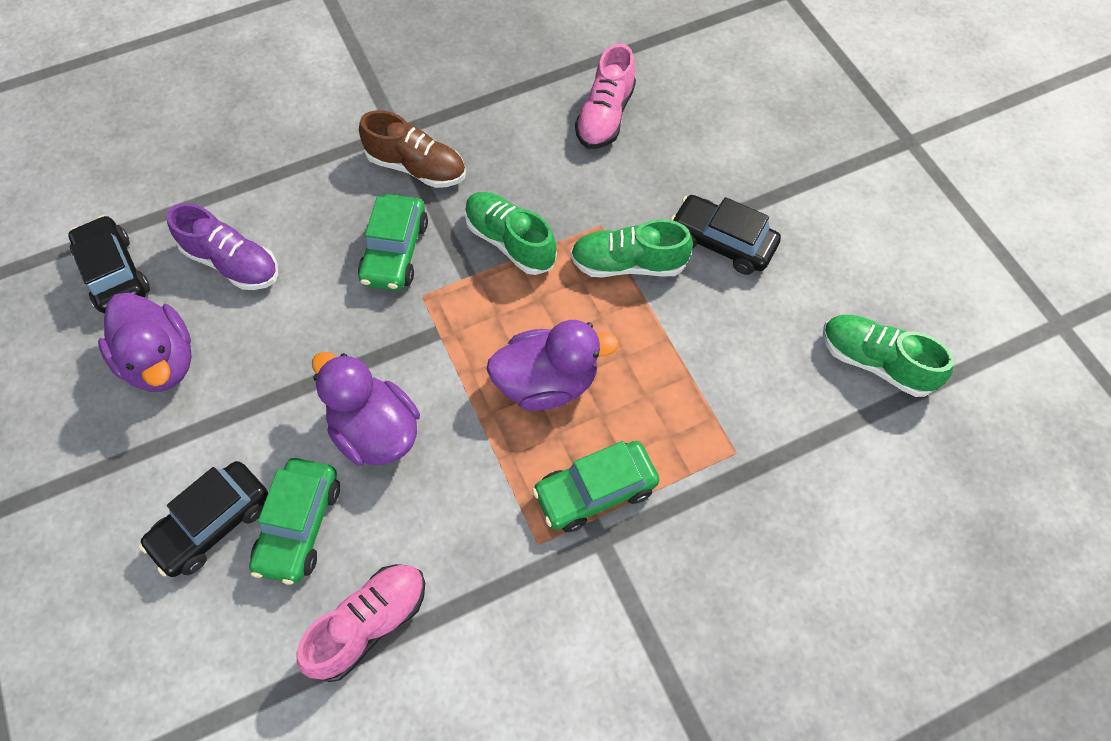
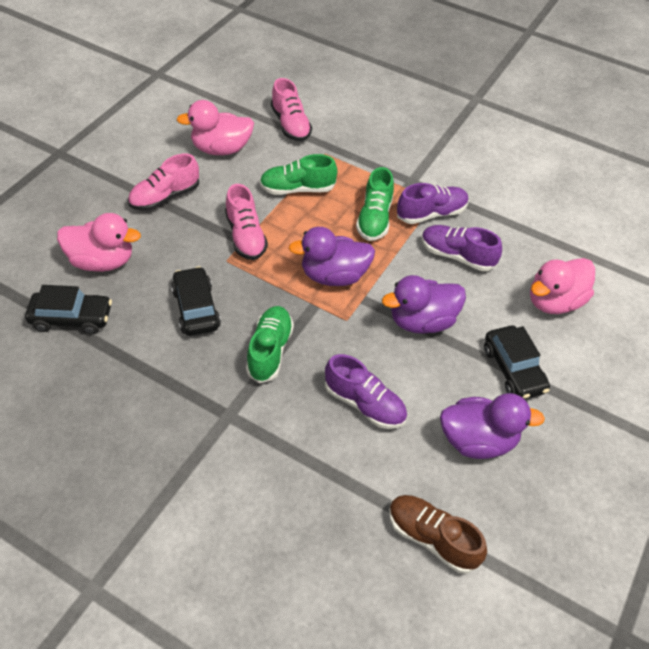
green car: 3 -> 0
pink duck: 0 -> 3
pink shoe: 2 -> 3
purple shoe: 1 -> 3

